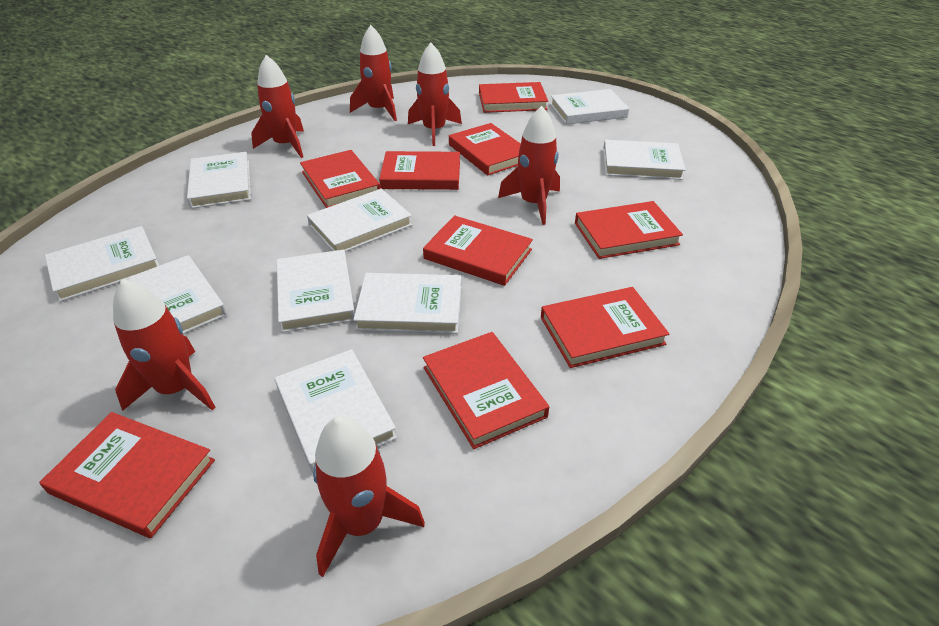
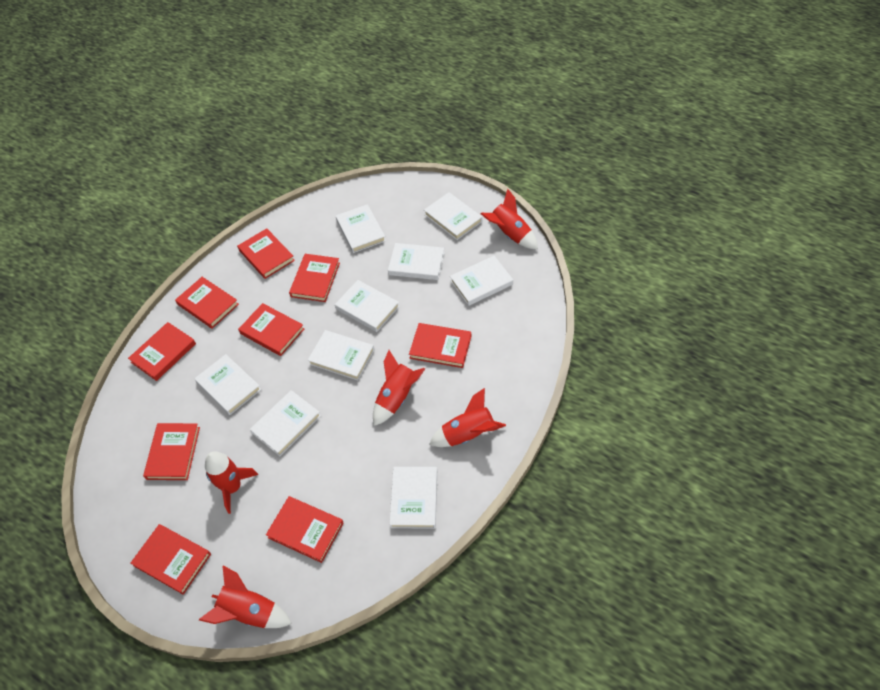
red rocket: 6 -> 5

